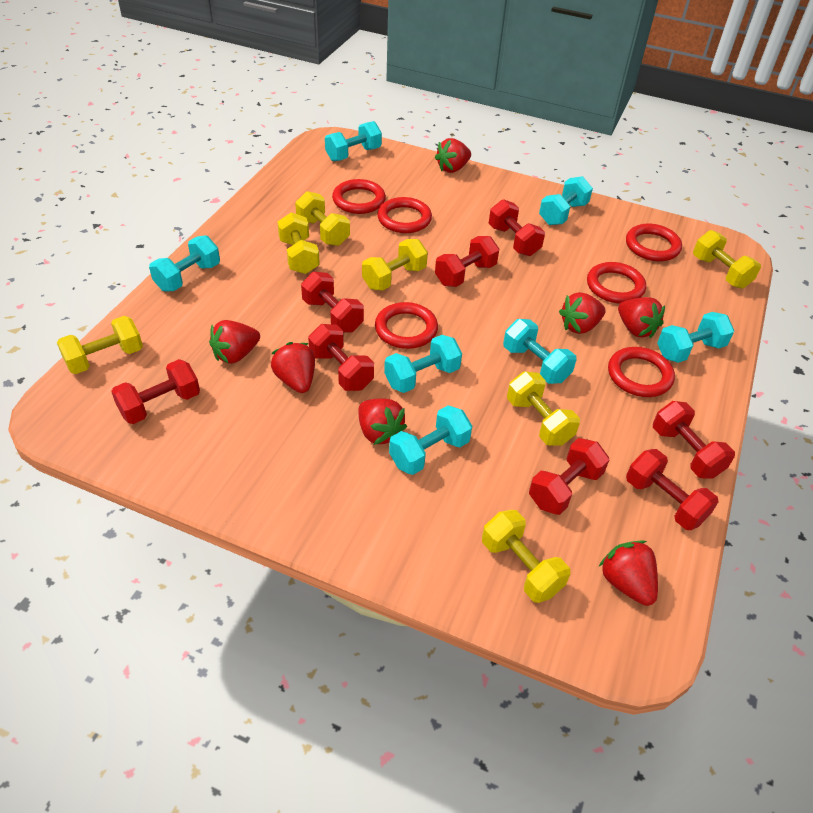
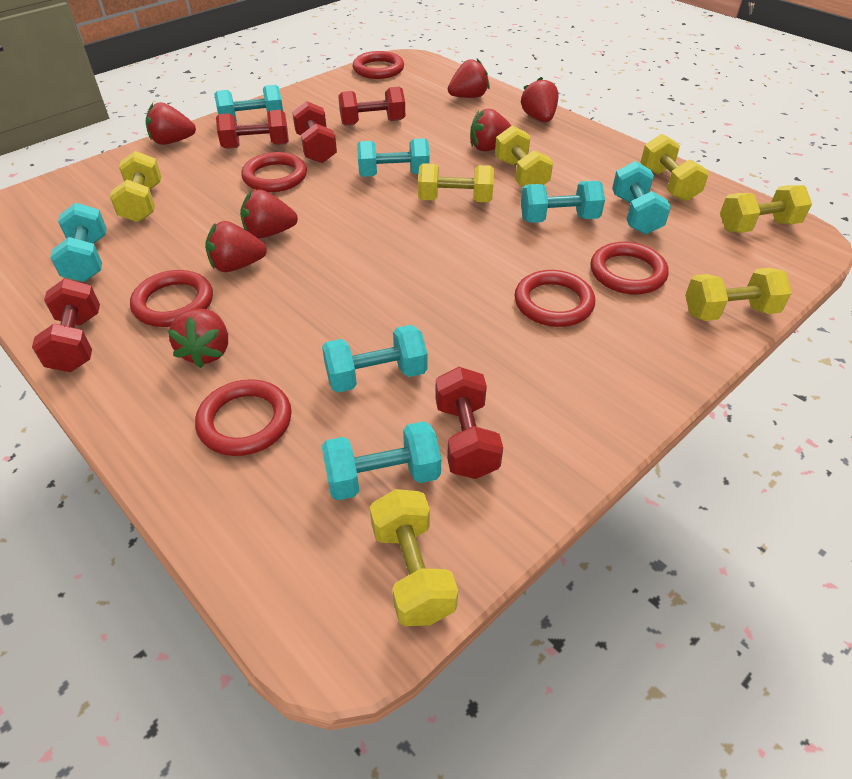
red dumbbell: 8 -> 5

